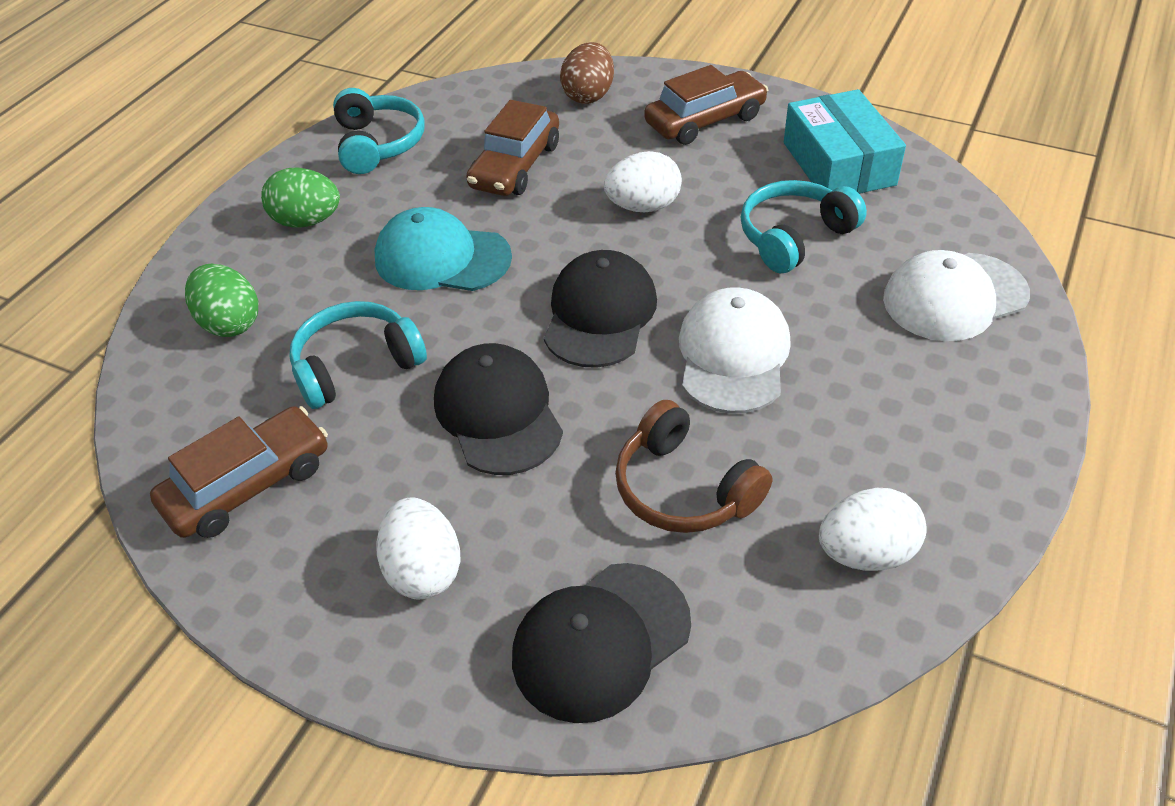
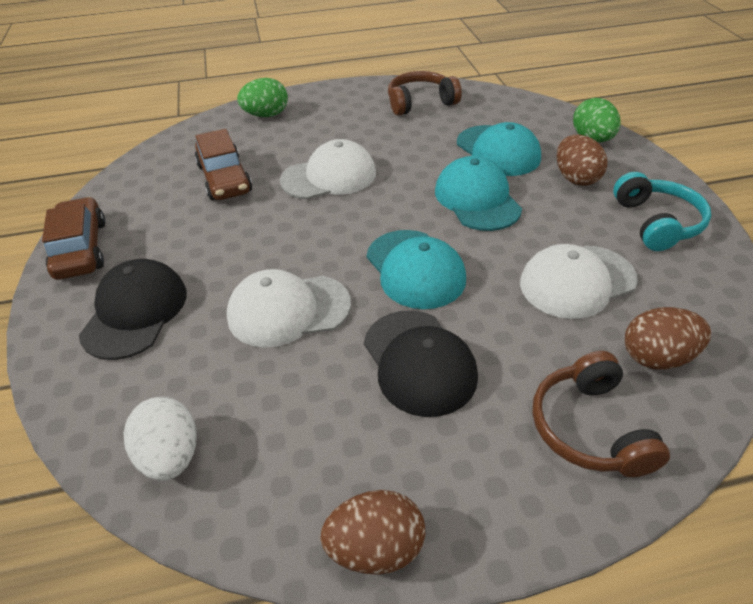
black cap: 3 -> 2
brown car: 3 -> 2
brown egg: 1 -> 3
brown headphones: 1 -> 2
turquoise box: 1 -> 0
turquoise cap: 1 -> 3
turquoise headphones: 3 -> 1
white cap: 2 -> 3
white egg: 3 -> 1

